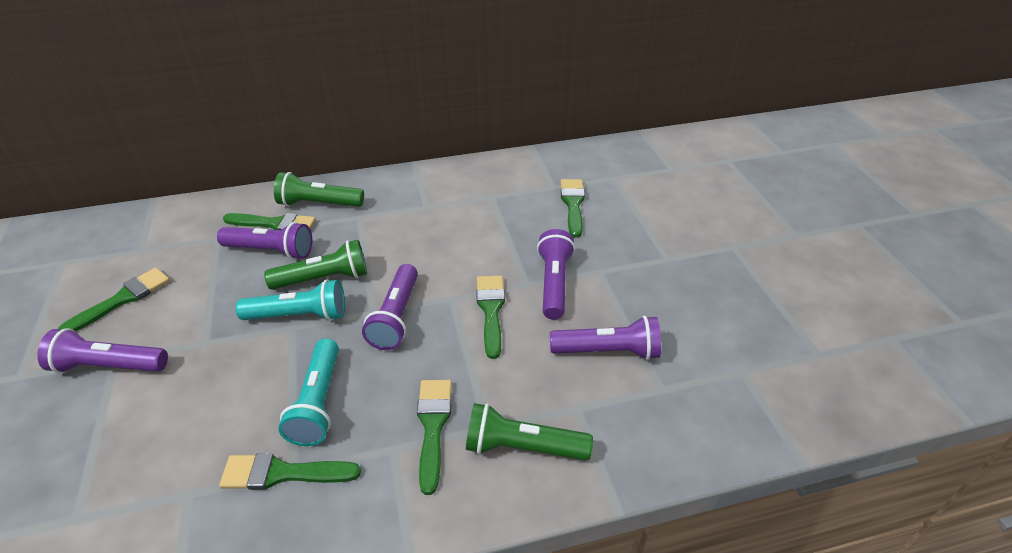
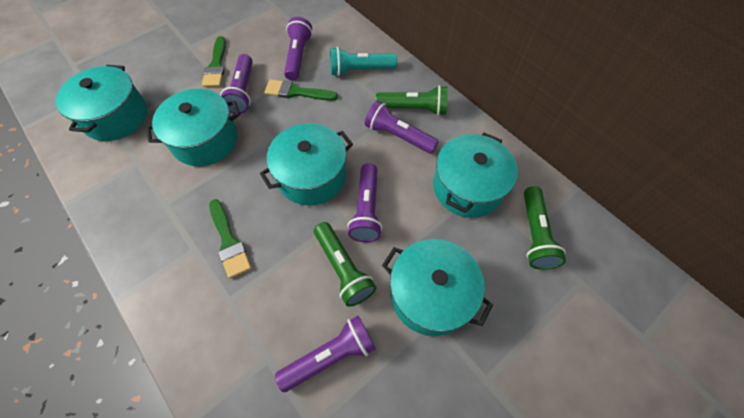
green brush: 6 -> 3
turquoise flashlight: 2 -> 1
turquoise pot: 0 -> 5

